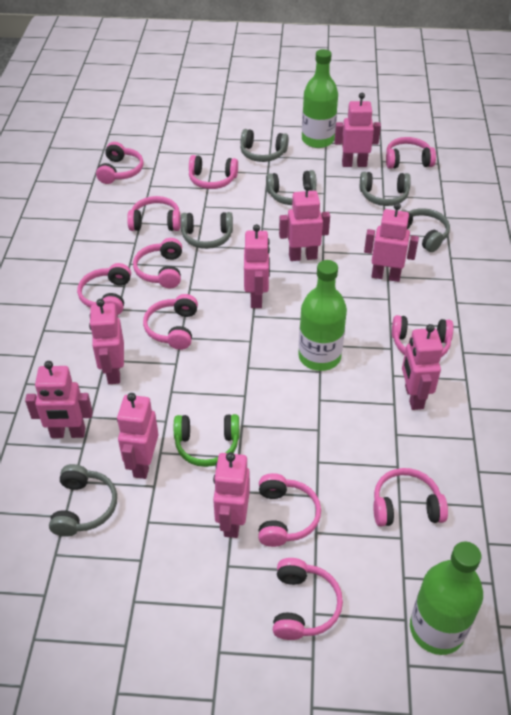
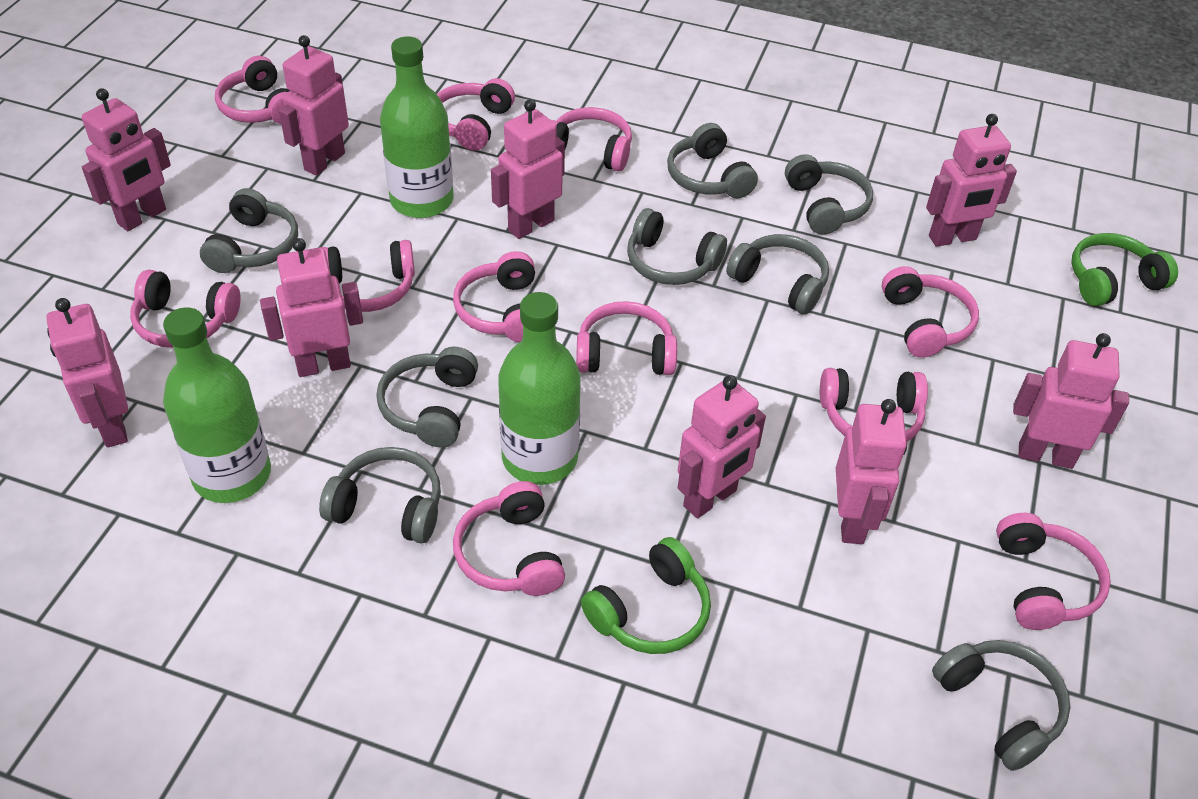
green headphones: 1 -> 2
grey headphones: 6 -> 8

